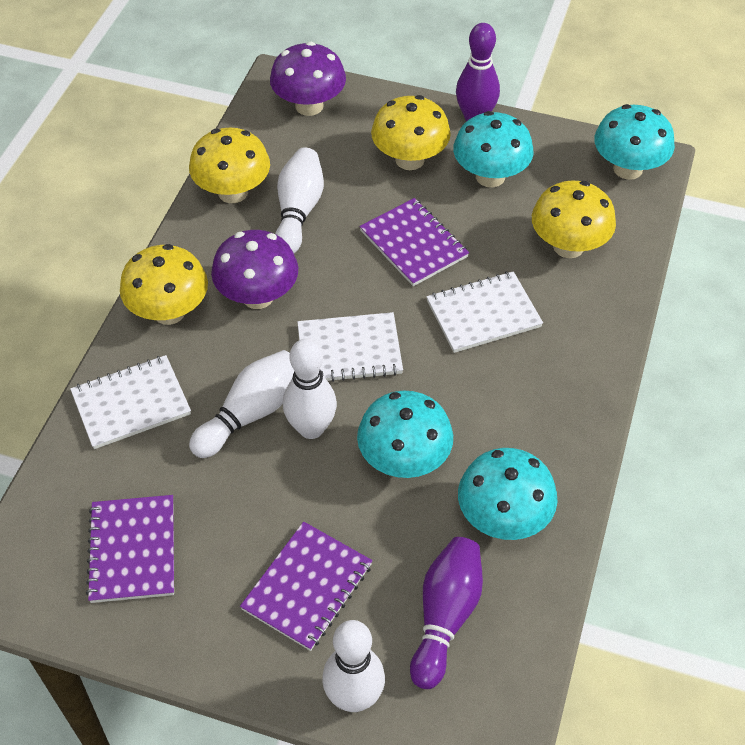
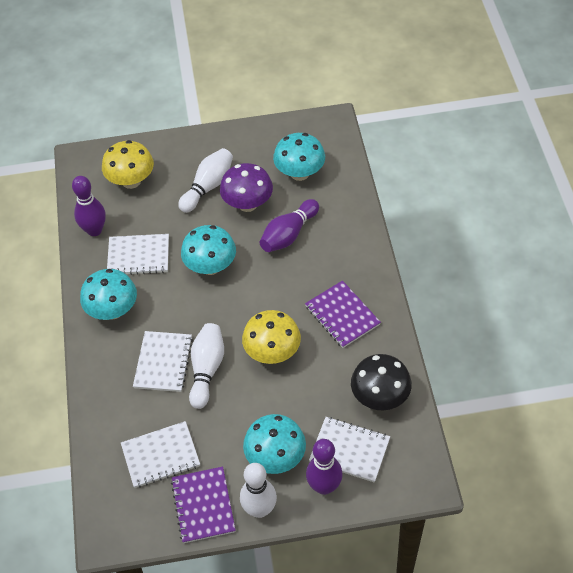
black mushroom: 0 -> 1
purple bowling pin: 2 -> 3
purple mushroom: 2 -> 1
purple notebook: 3 -> 2
white bowling pin: 4 -> 3
white notebook: 3 -> 4
yellow mushroom: 4 -> 2

